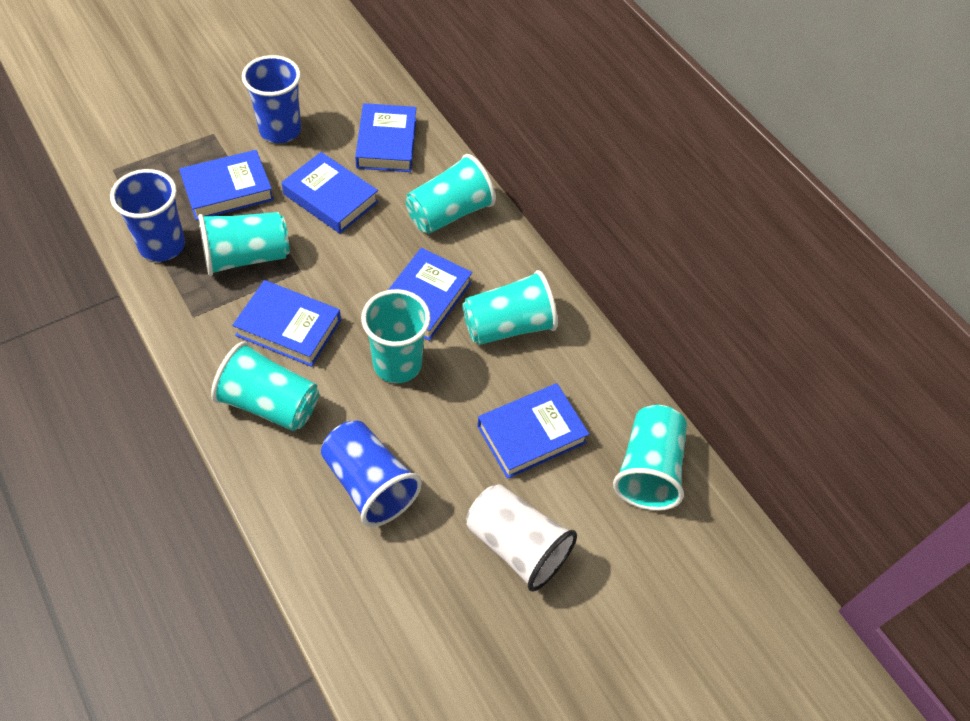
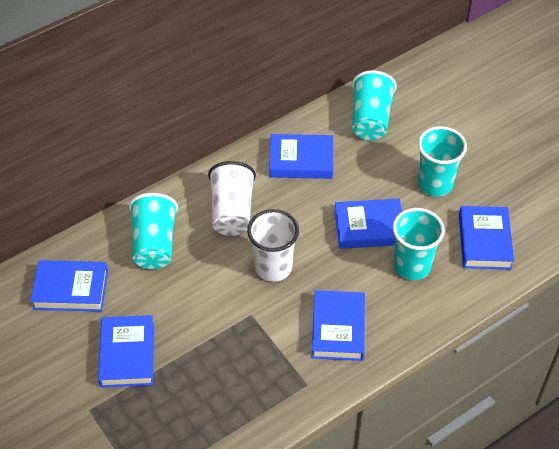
blue cup: 3 -> 0
turquoise cup: 6 -> 4
white cup: 1 -> 2

